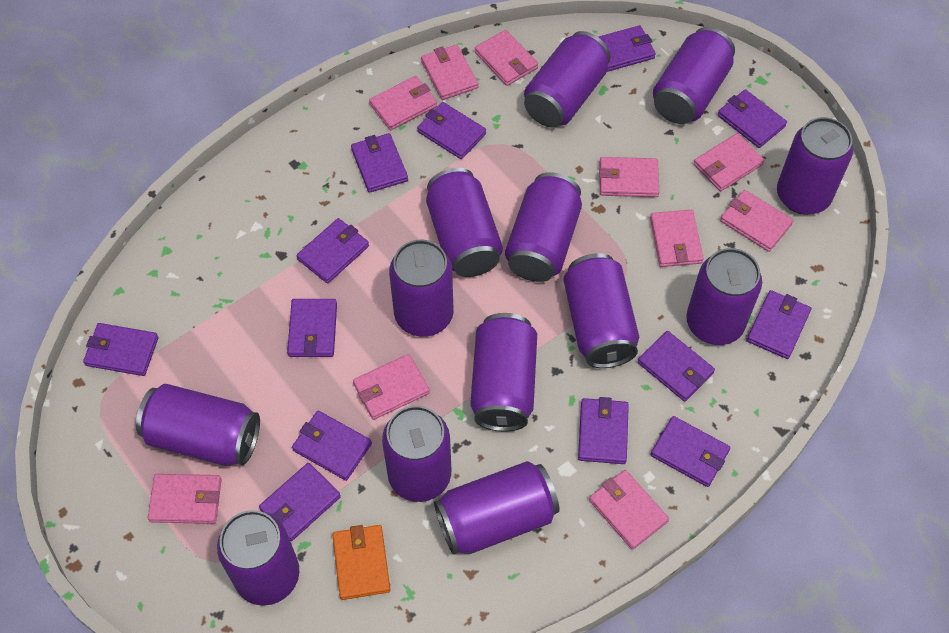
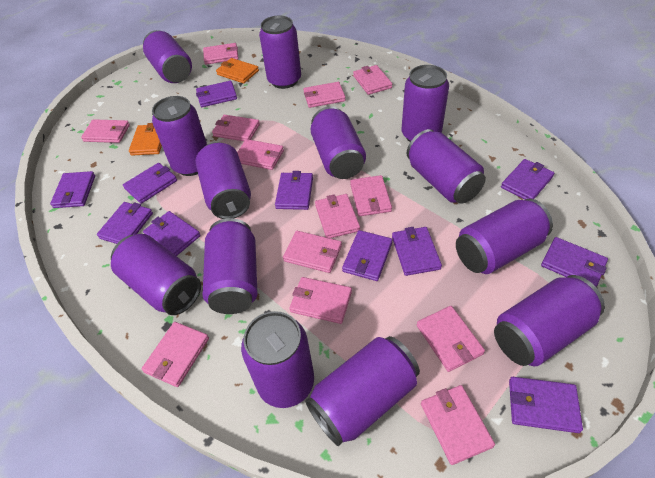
orange wallet: 1 -> 2
pink wallet: 10 -> 13
purple wallet: 13 -> 11

